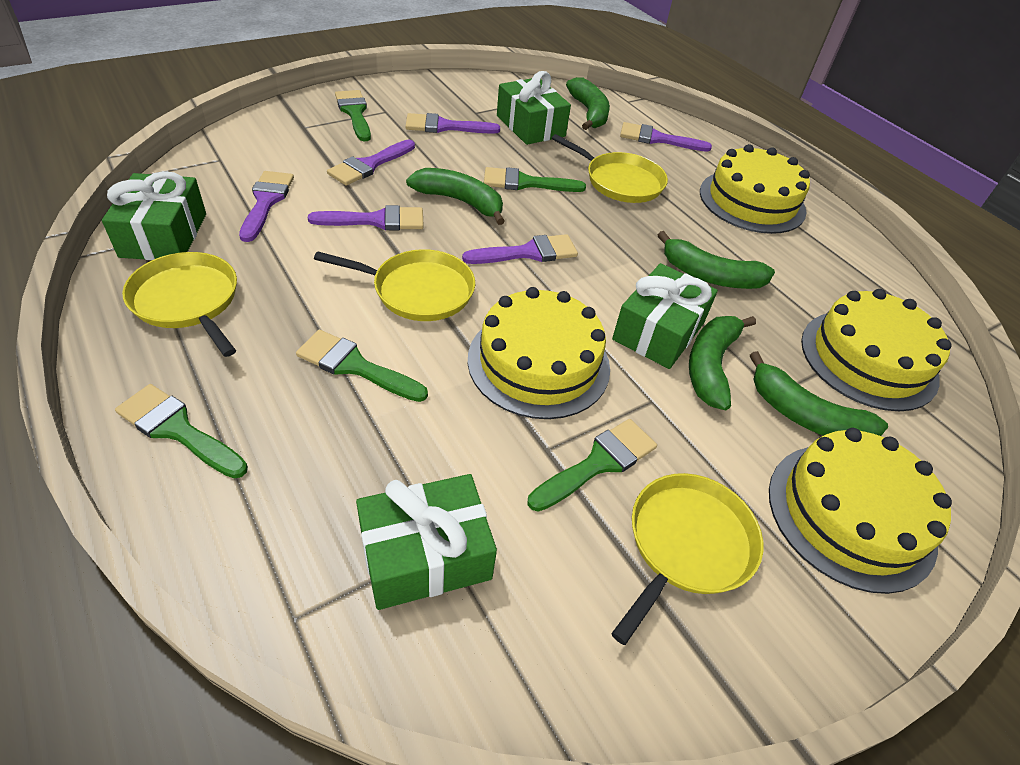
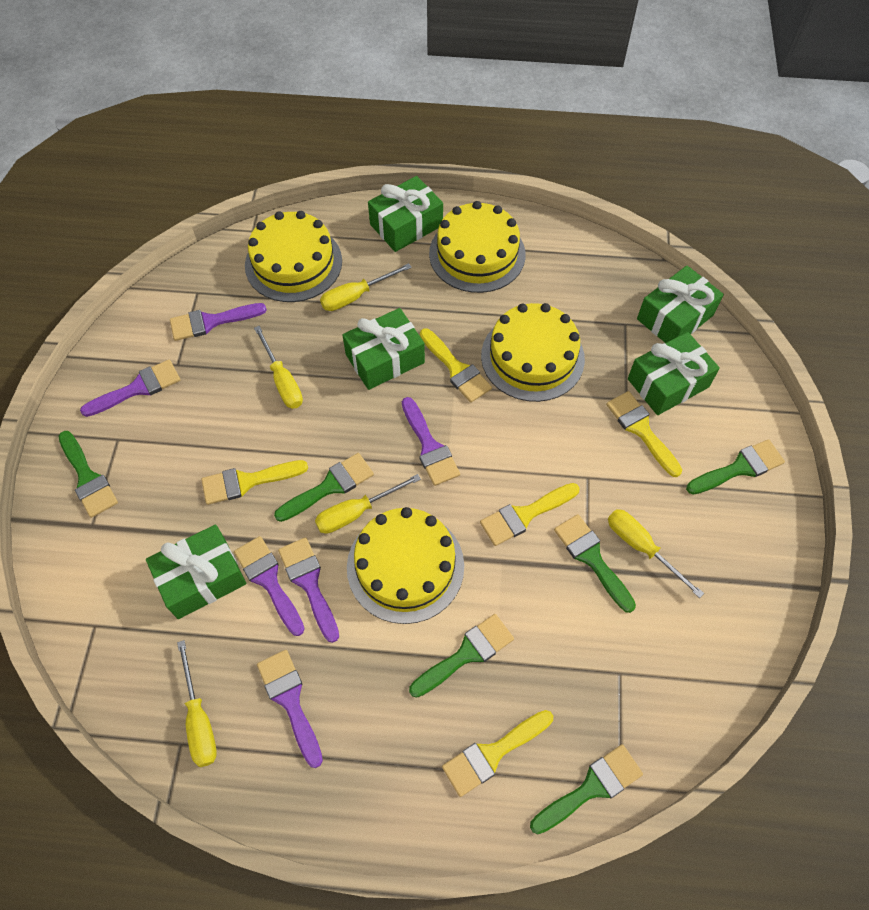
green banana: 5 -> 0
green brush: 5 -> 6
green gift: 4 -> 5
yellow brush: 0 -> 5
yellow pan: 4 -> 0
yellow screwdriver: 0 -> 5

